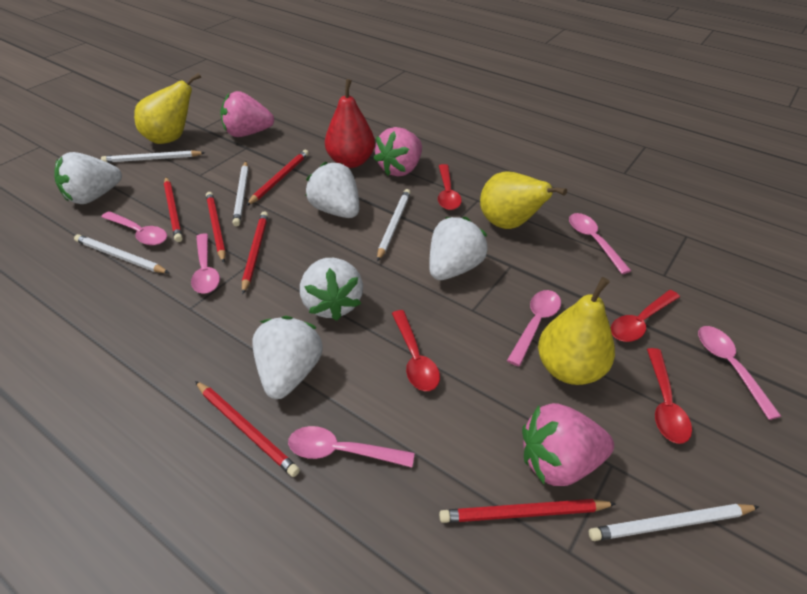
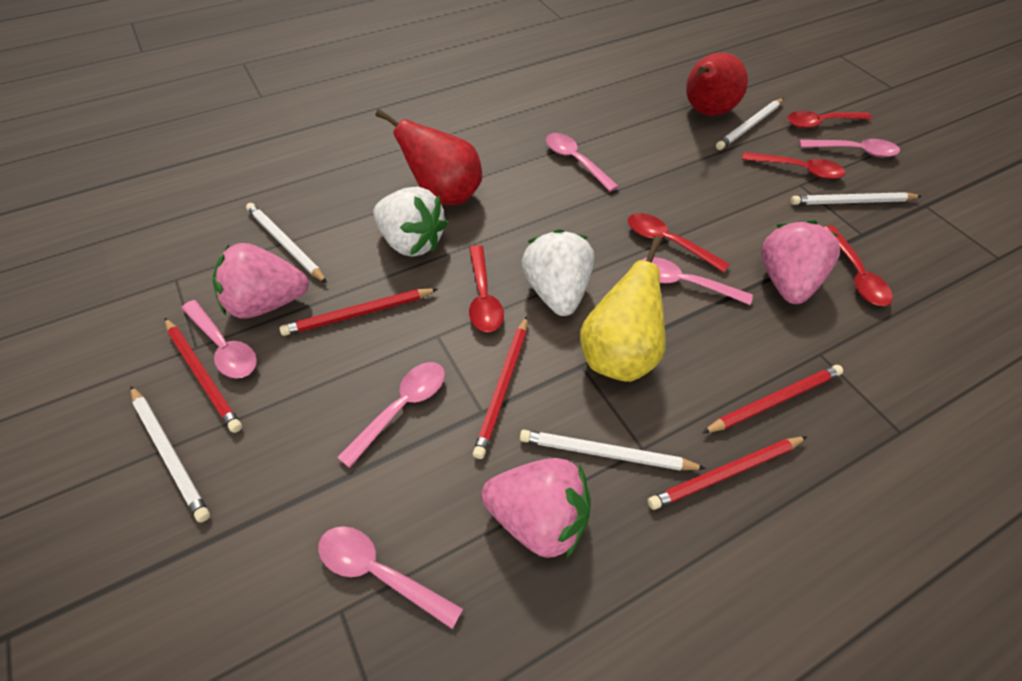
red pear: 1 -> 2
red pencil: 6 -> 5
red spoon: 4 -> 5
white strawberry: 5 -> 2
yellow pear: 3 -> 1

